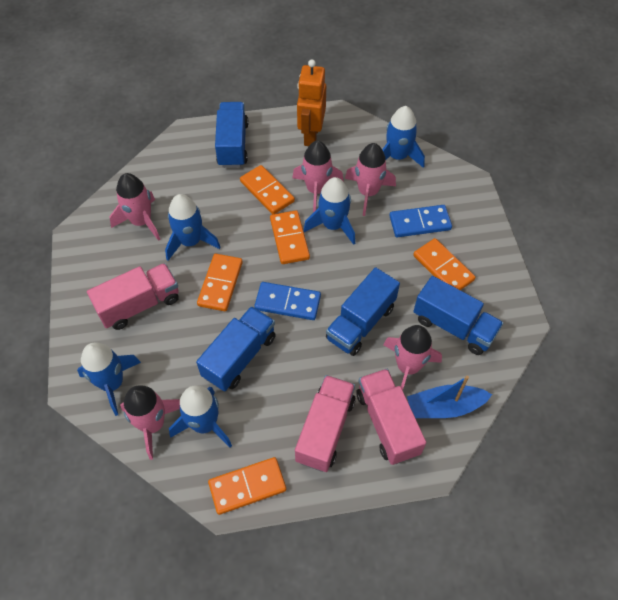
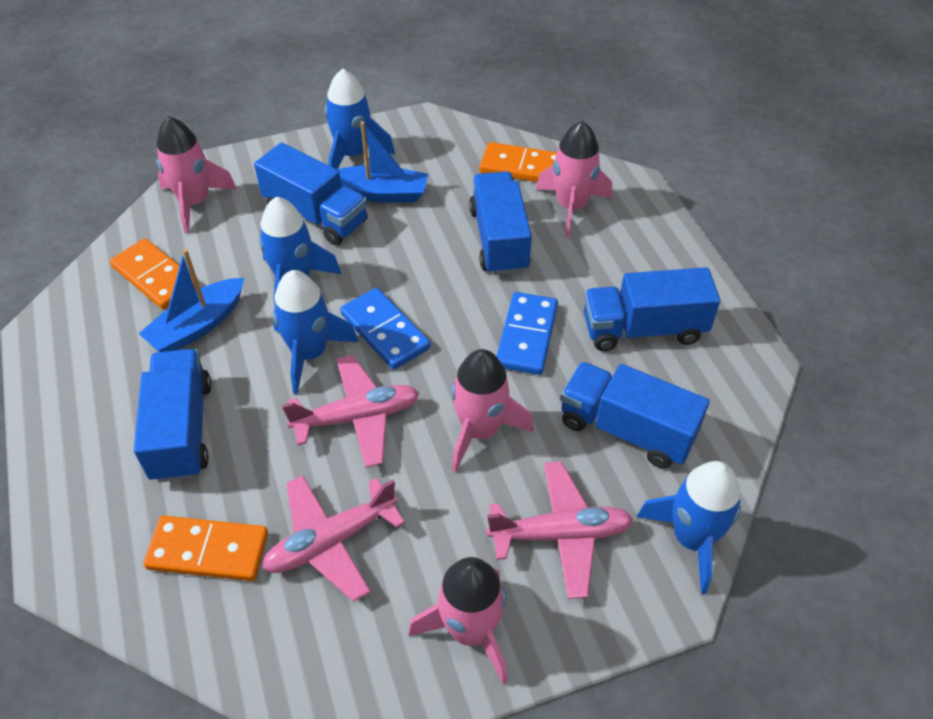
blue boat: 1 -> 2
blue rocket: 5 -> 4
blue truck: 4 -> 5
orange domino: 5 -> 3
orange robot: 1 -> 0
pink plane: 0 -> 3
pink rocket: 5 -> 4
pink truck: 3 -> 0

